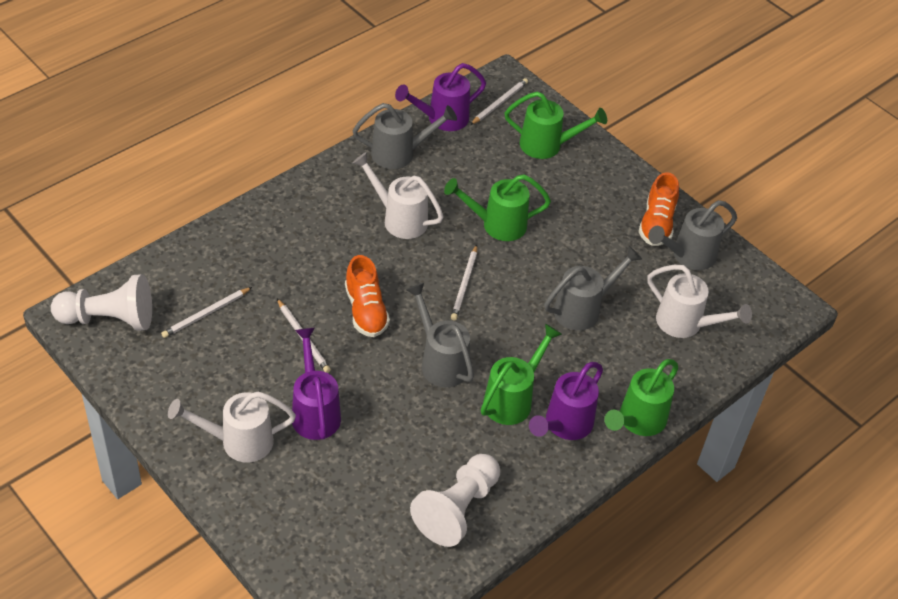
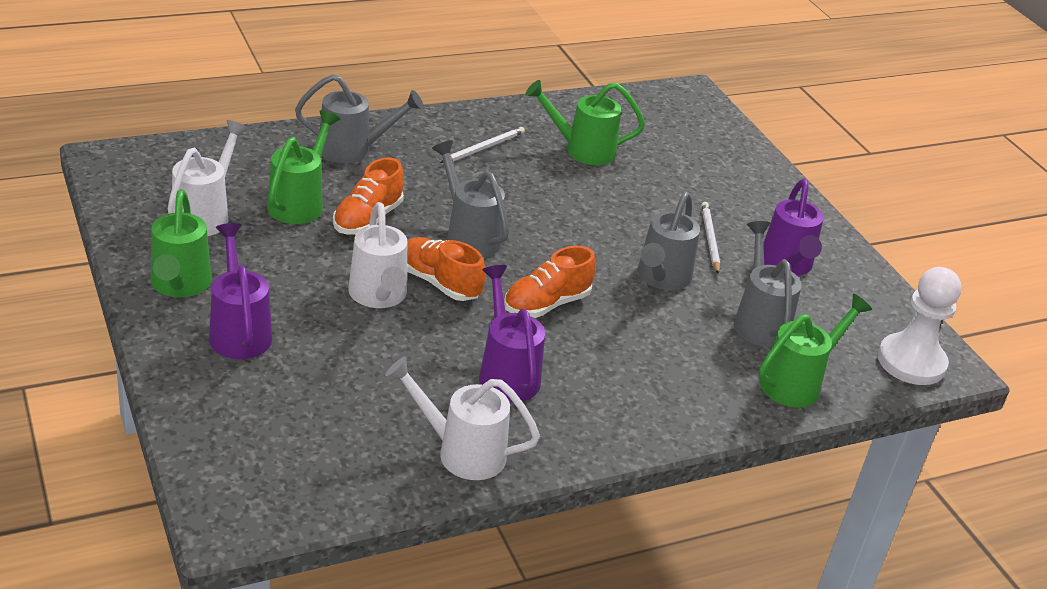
orange shoe: 2 -> 3
white pawn: 2 -> 1
white pencil: 4 -> 2

